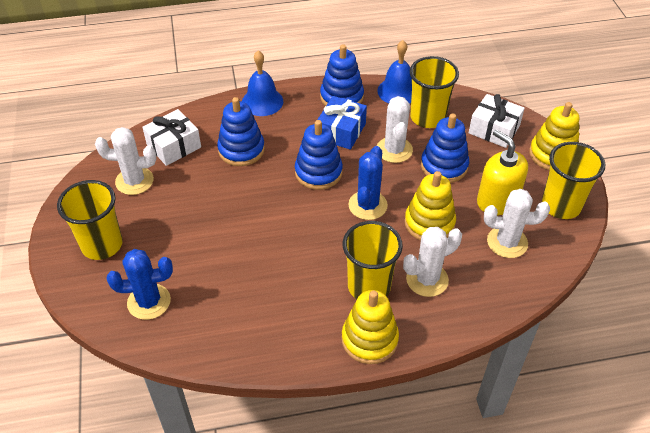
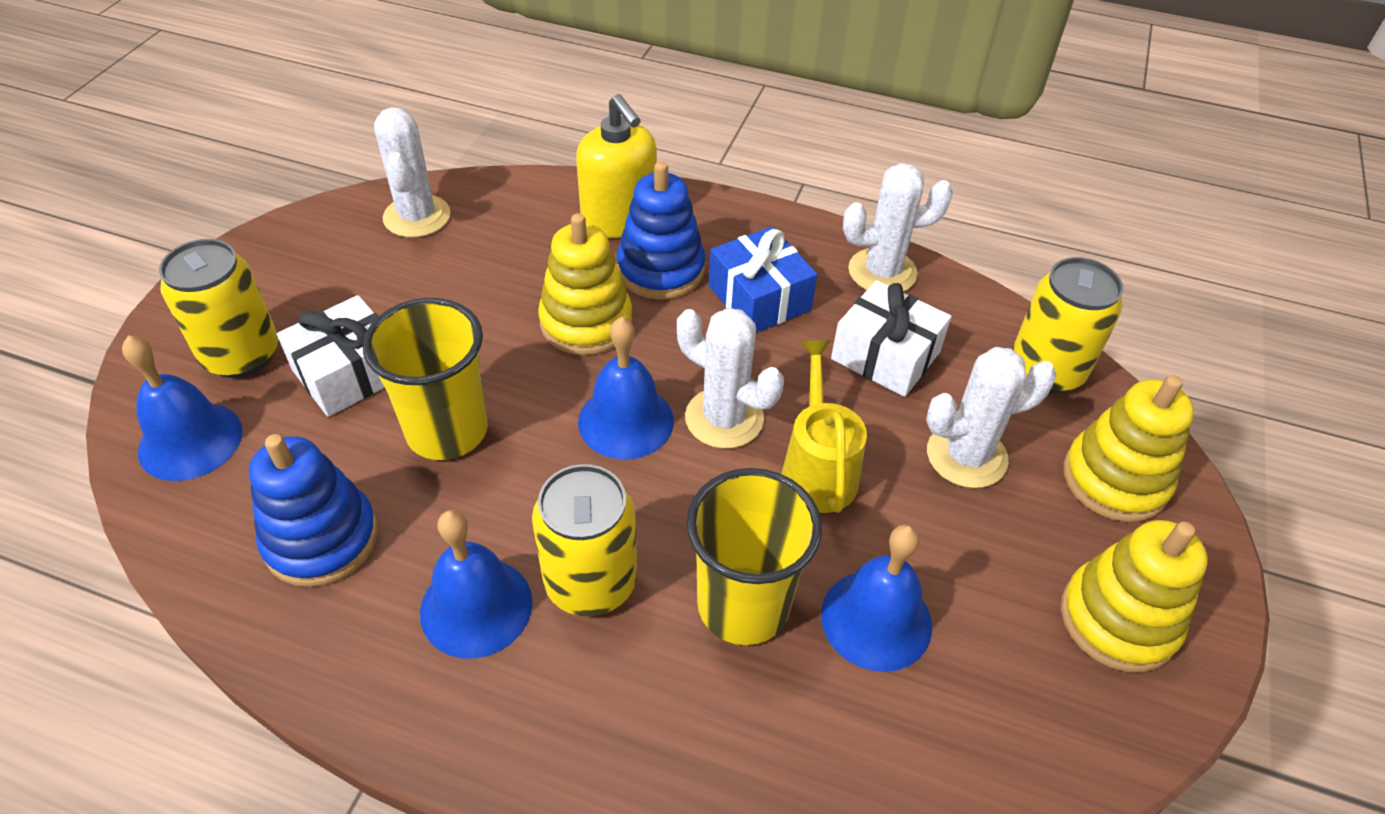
blue bell: 2 -> 4
blue cactus: 2 -> 0
blue stacking toy: 4 -> 2
yellow can: 0 -> 3
yellow cup: 4 -> 2
yellow watering can: 0 -> 1

